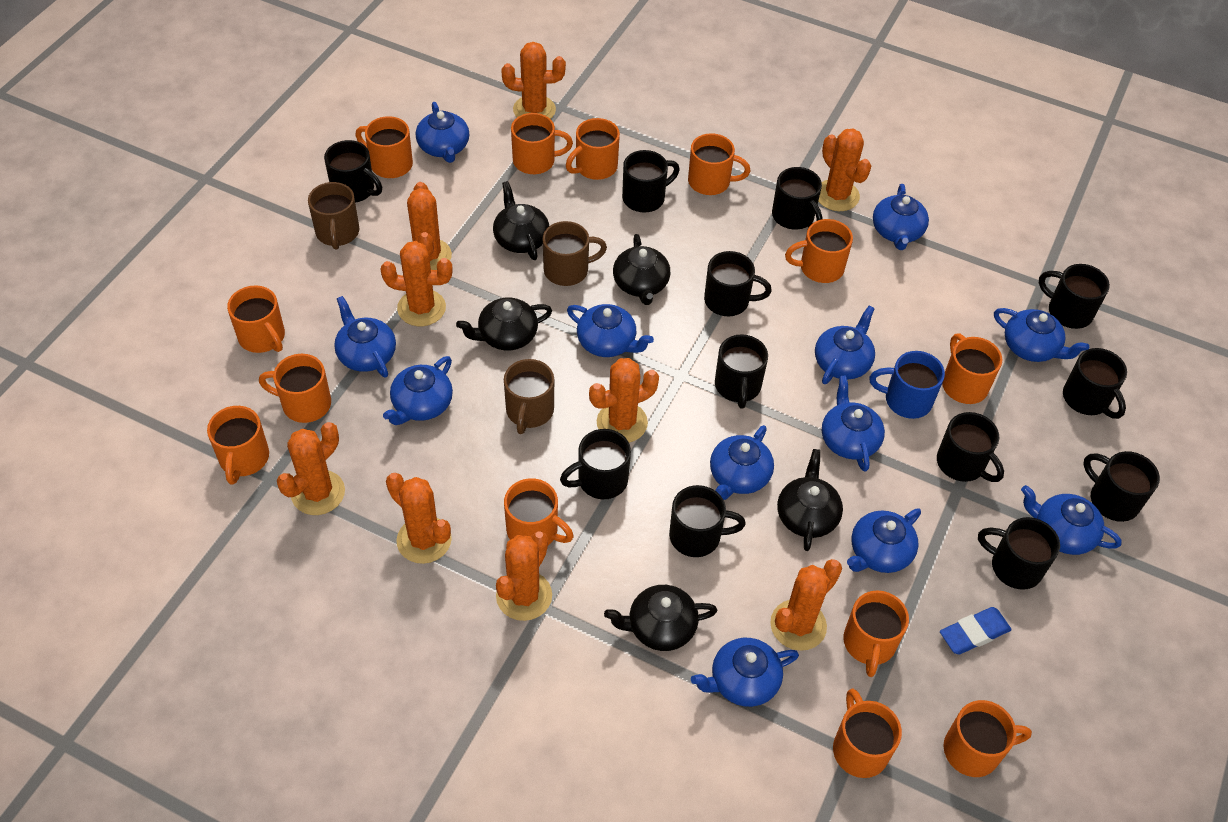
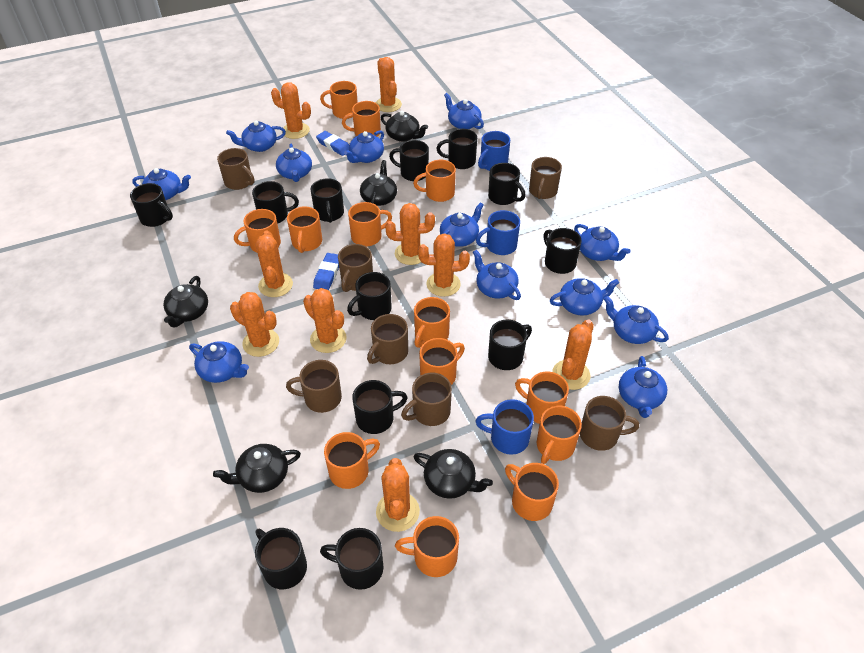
blue eraser: 1 -> 2
blue mug: 1 -> 3
brown mug: 3 -> 7

